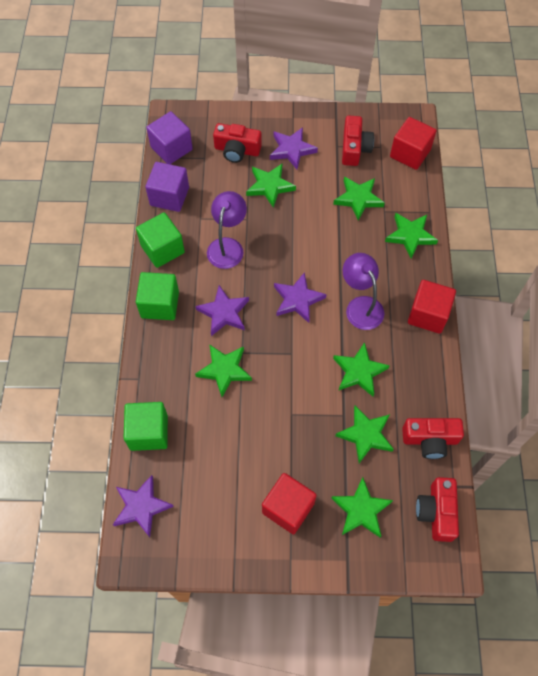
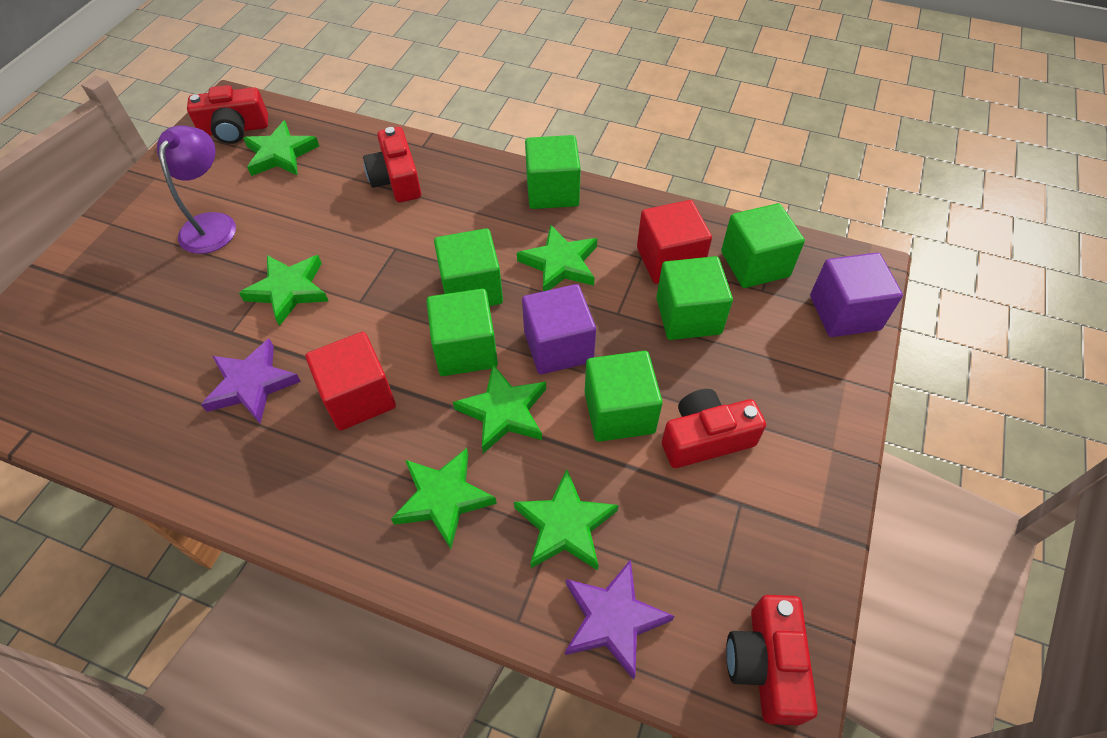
green cube: 3 -> 6
green star: 7 -> 6
purple lamp: 2 -> 1
purple star: 4 -> 2
red cube: 3 -> 2

